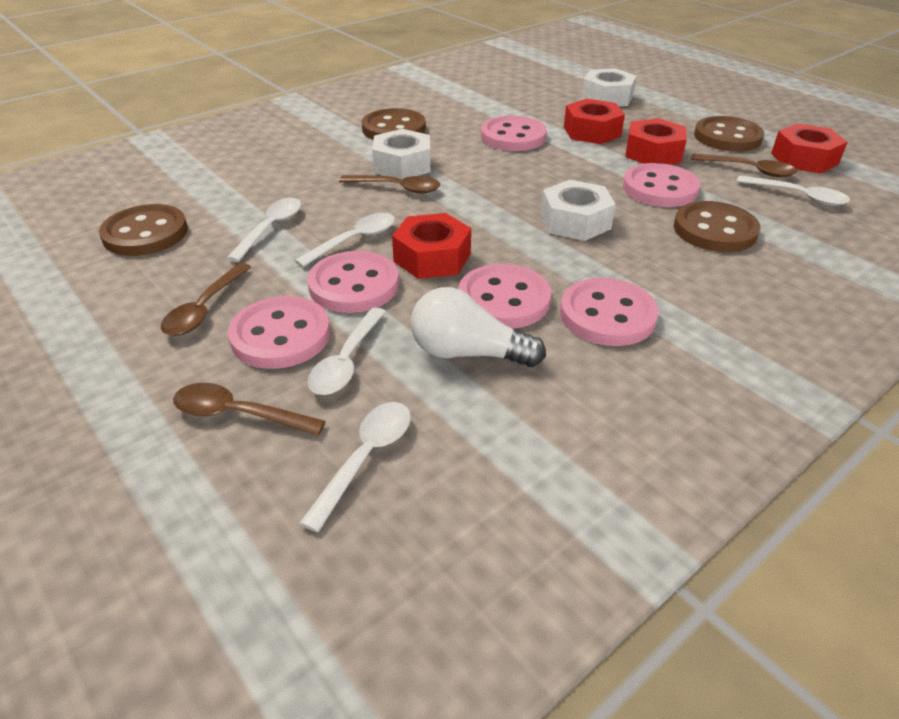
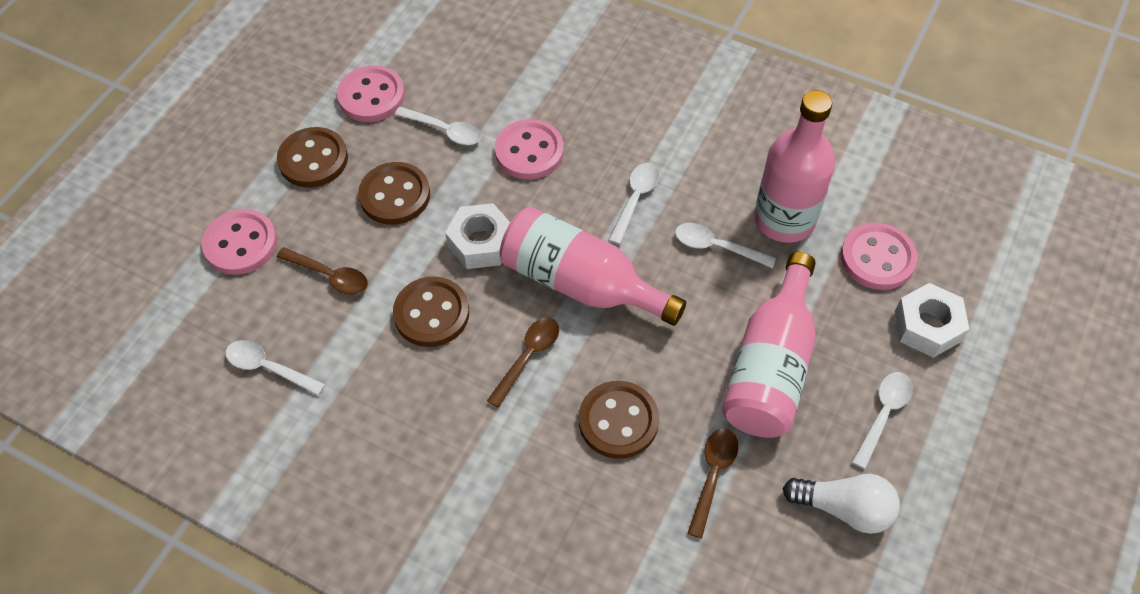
brown spoon: 4 -> 3
pink bottle: 0 -> 3
pink button: 6 -> 4
red nut: 4 -> 0
white nut: 3 -> 2

